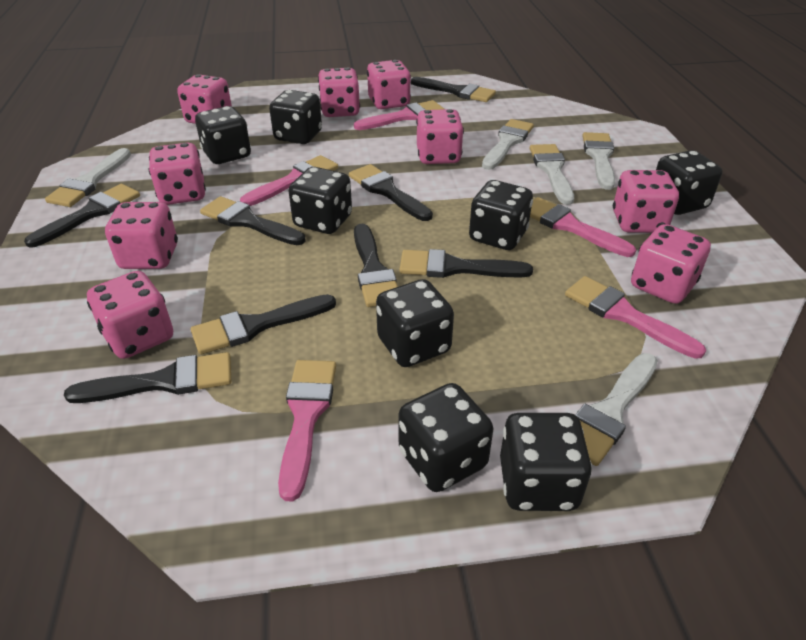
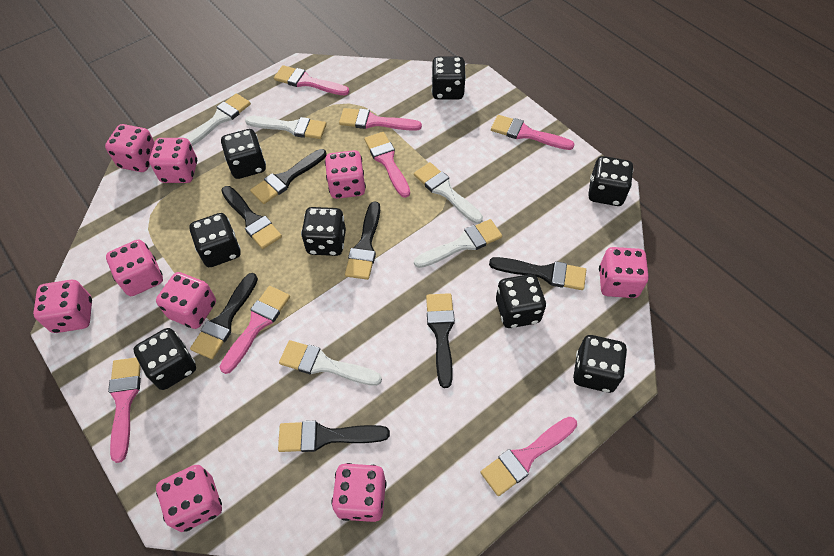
black brush: 8 -> 7
pink brush: 5 -> 7

